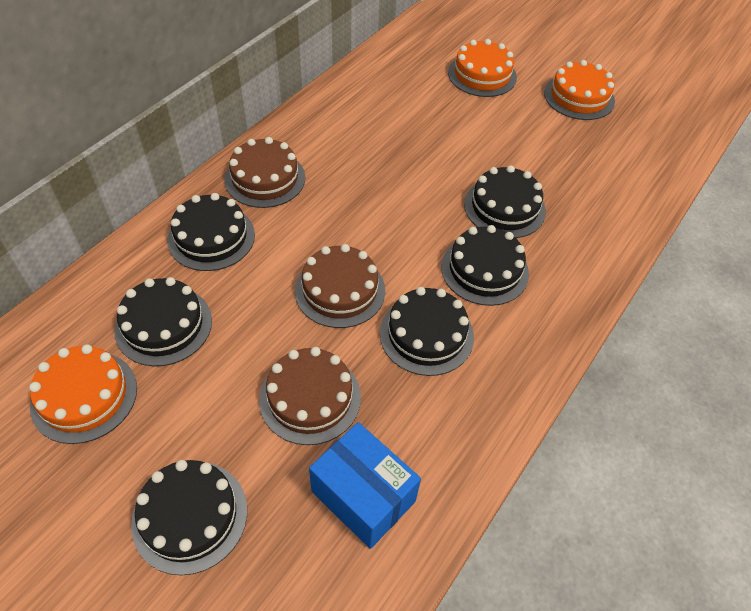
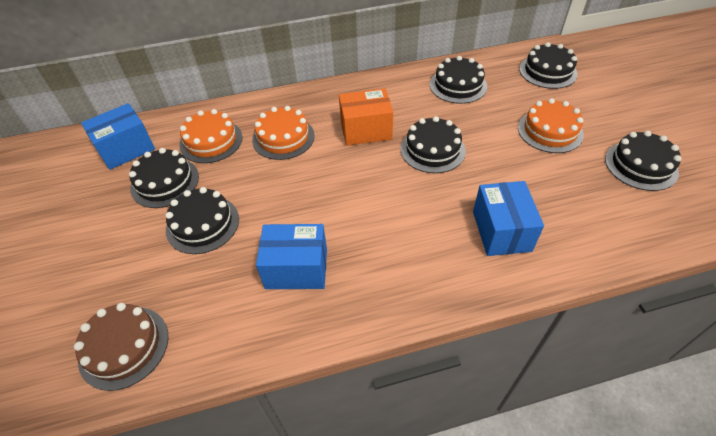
blue box: 1 -> 3
brown cake: 3 -> 1
orange box: 0 -> 1

